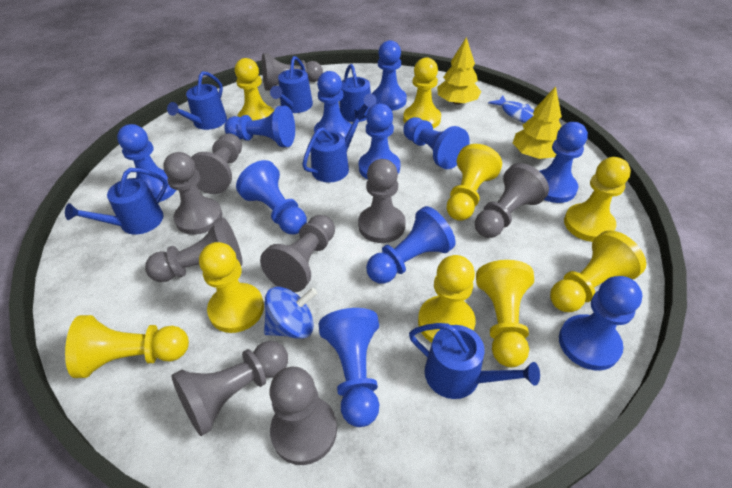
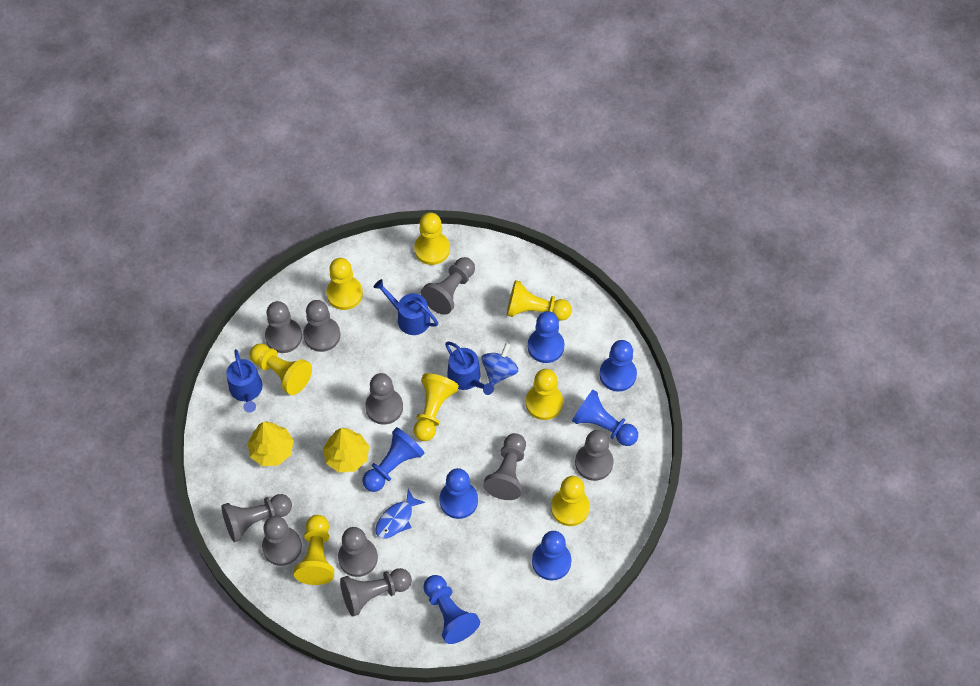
blue pawn: 11 -> 7
blue watering can: 6 -> 3
grey pawn: 9 -> 10
yellow pawn: 9 -> 8

